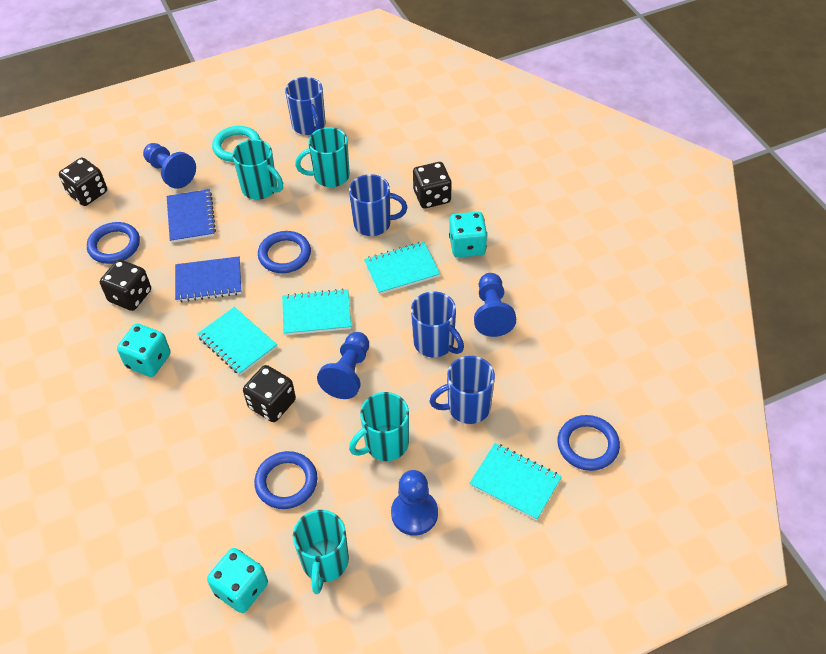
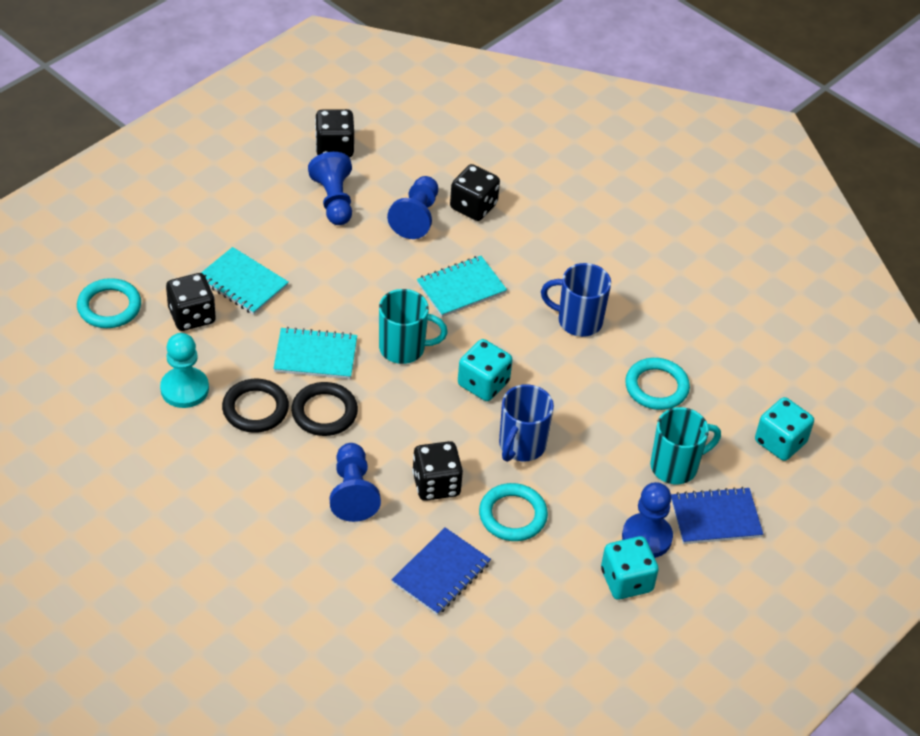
black ring: 0 -> 2
blue mug: 4 -> 2
blue ring: 4 -> 0
turquoise mug: 4 -> 2
turquoise notebook: 4 -> 3
turquoise pawn: 0 -> 1
turquoise ring: 1 -> 3

